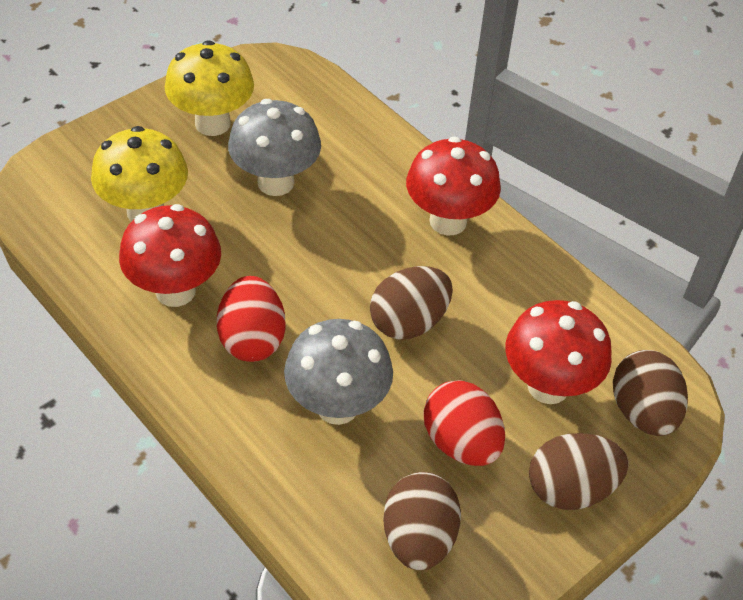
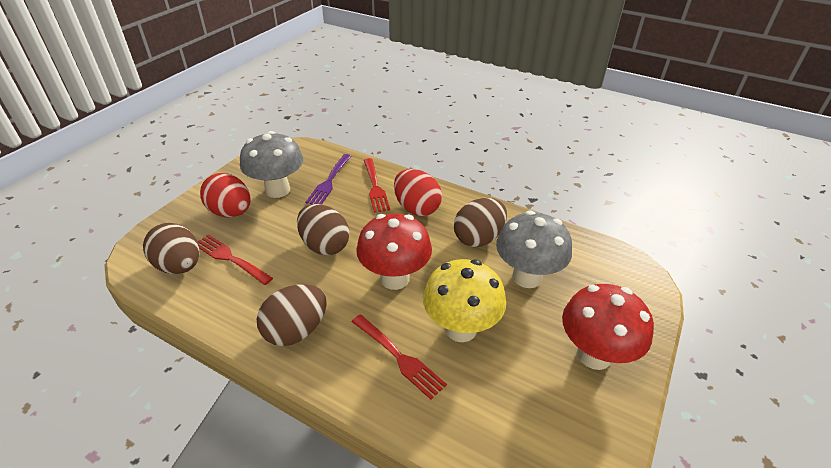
purple fork: 0 -> 1
red fork: 0 -> 3
red mushroom: 3 -> 2
yellow mushroom: 2 -> 1

